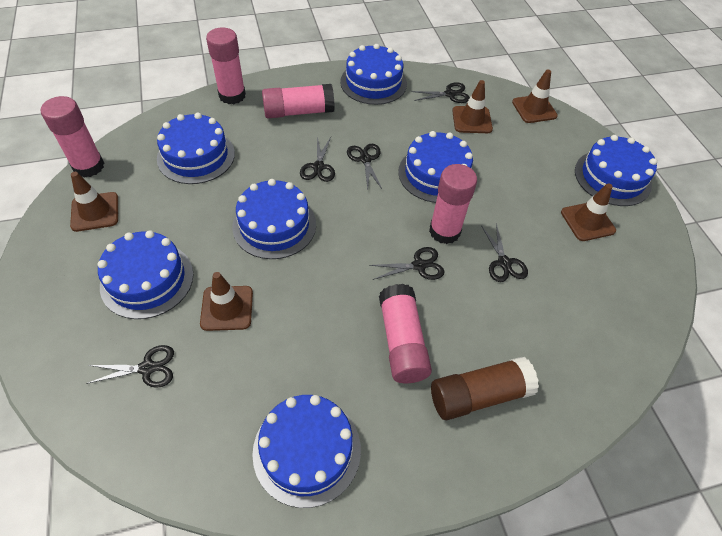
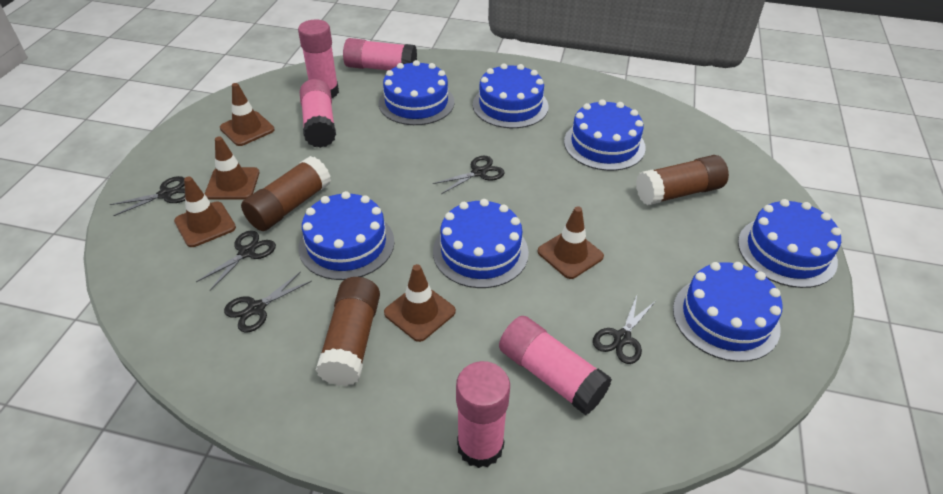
black scissors: 6 -> 5
brown glue stick: 1 -> 3

